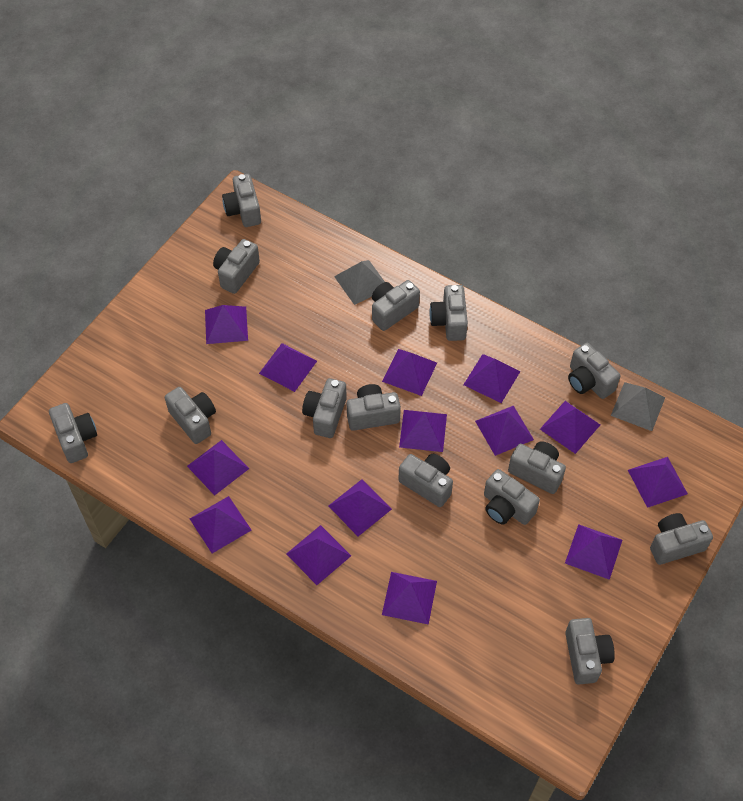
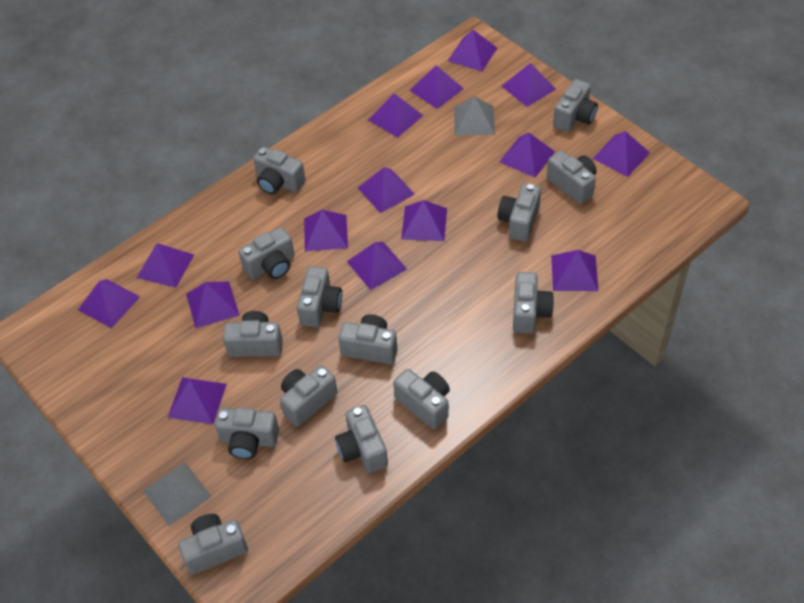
purple pyramid: 14 -> 15

